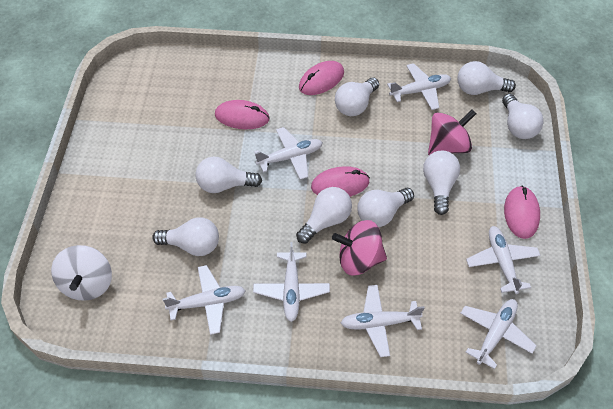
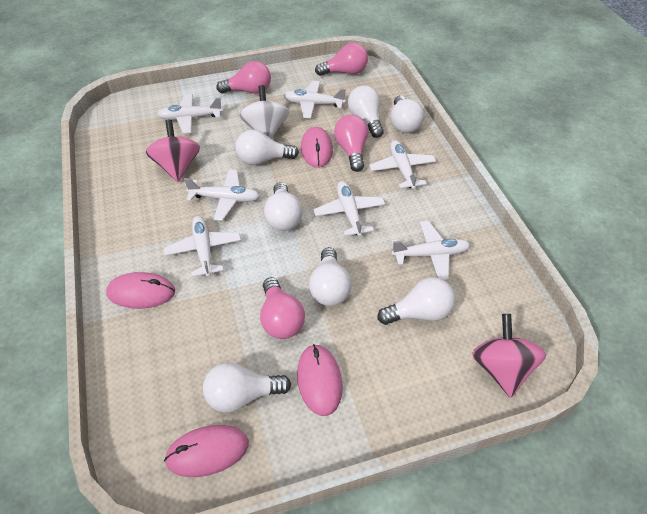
pink light bulb: 0 -> 4
white light bulb: 8 -> 7

